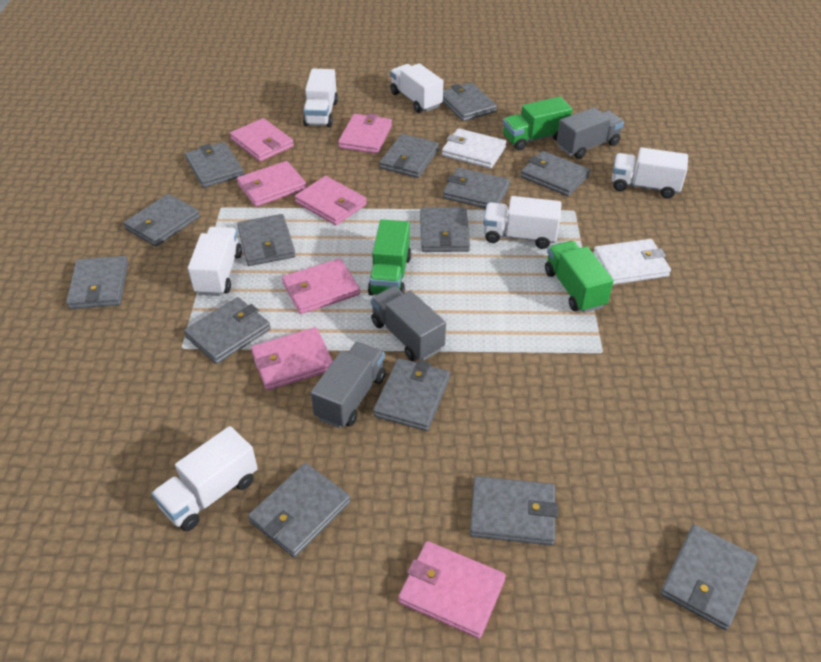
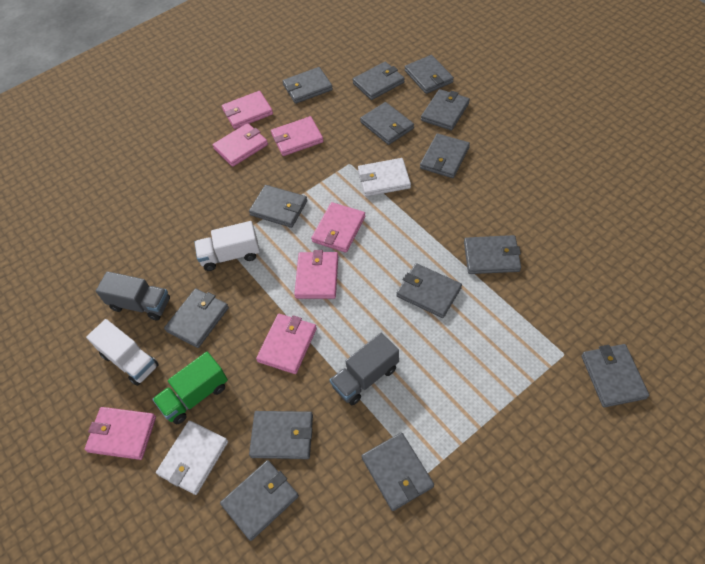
green truck: 3 -> 1
grey truck: 3 -> 2
white truck: 6 -> 2

